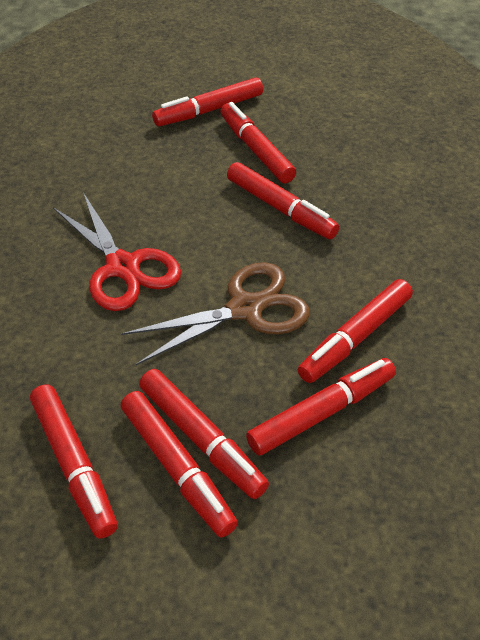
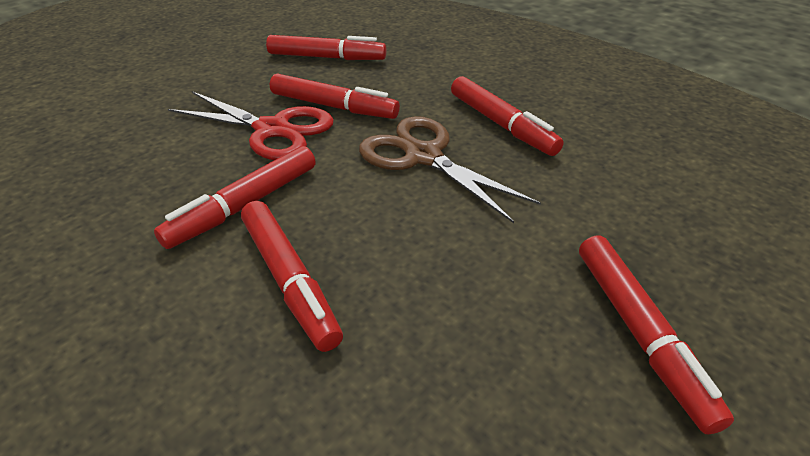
red marker: 8 -> 6

